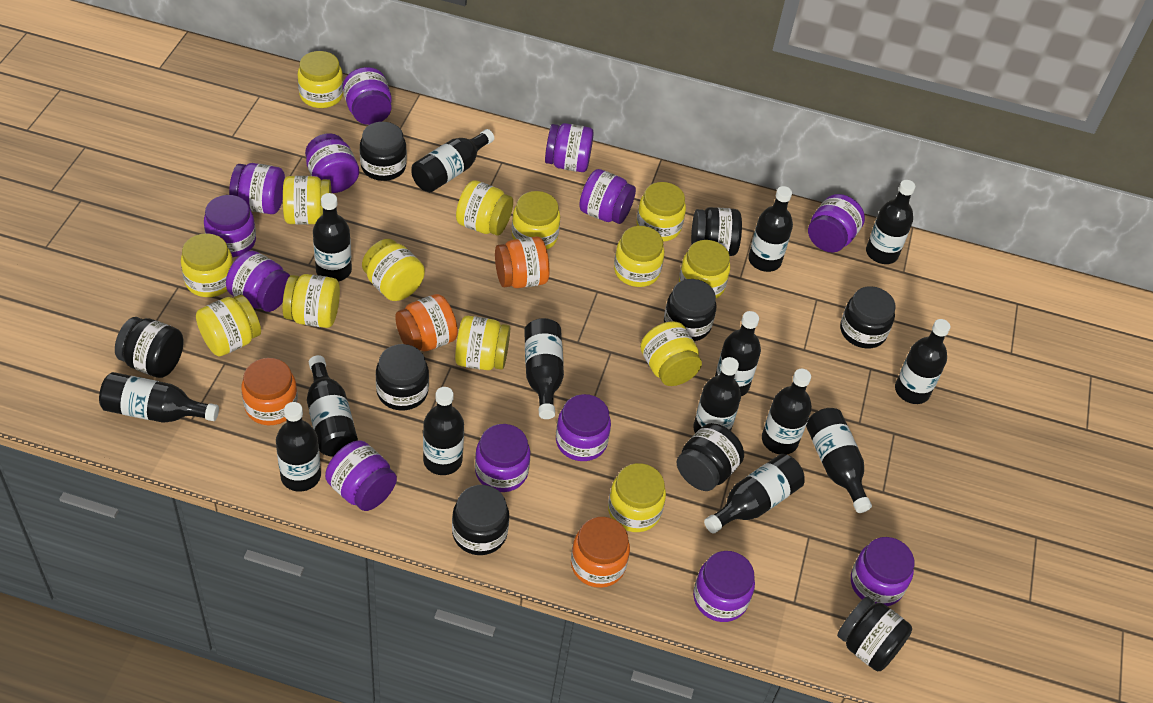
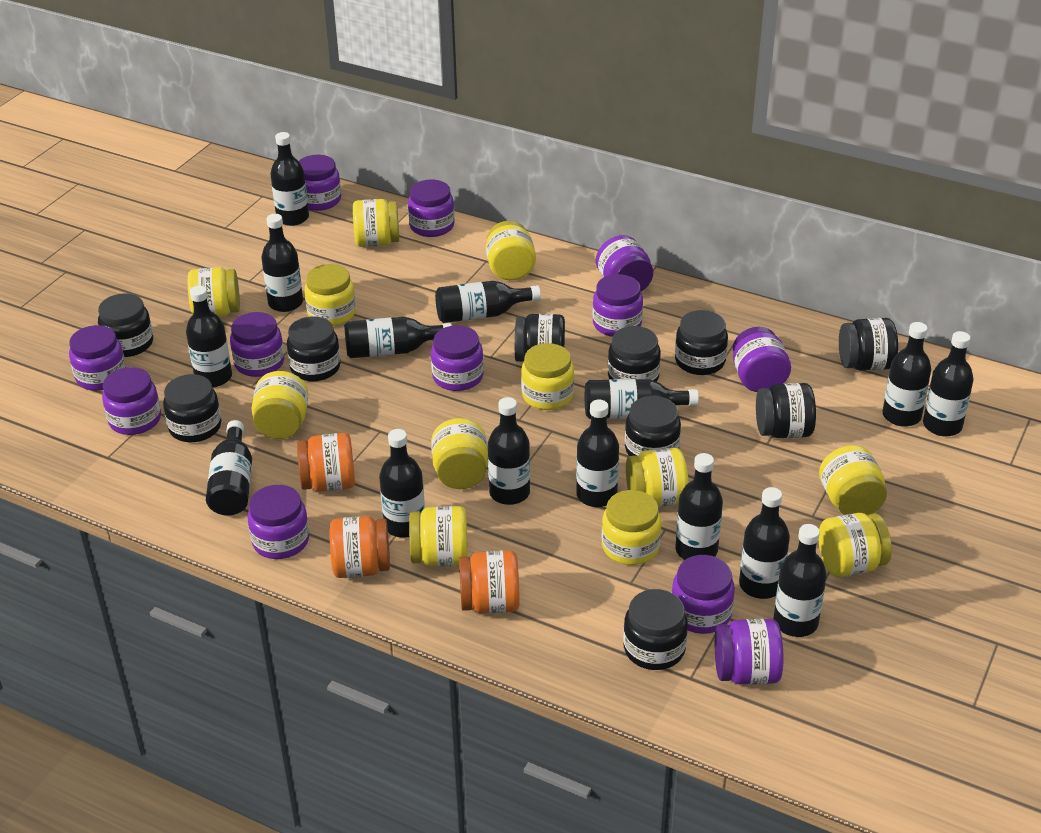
black jar: 9 -> 10
orange jar: 4 -> 3
purple jar: 13 -> 12
yellow jar: 14 -> 12

